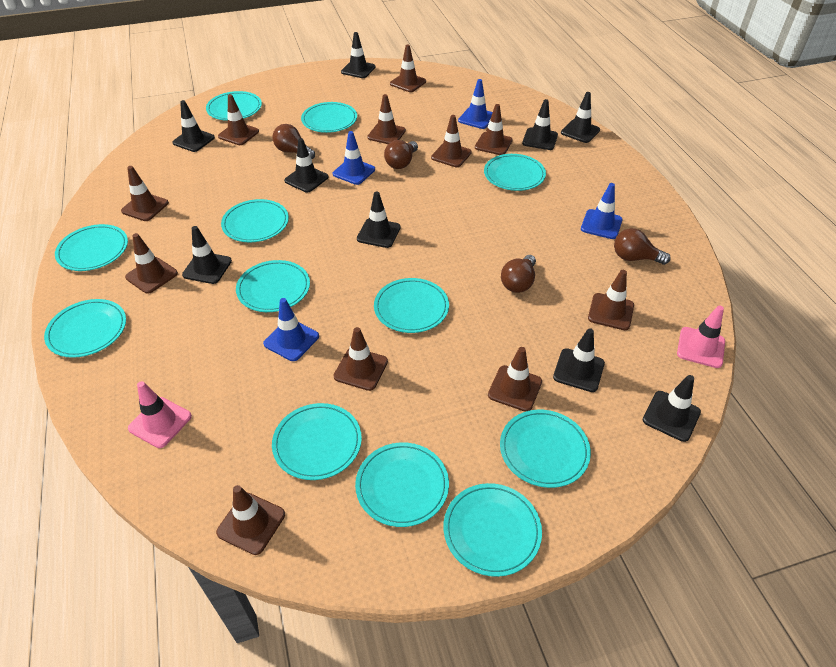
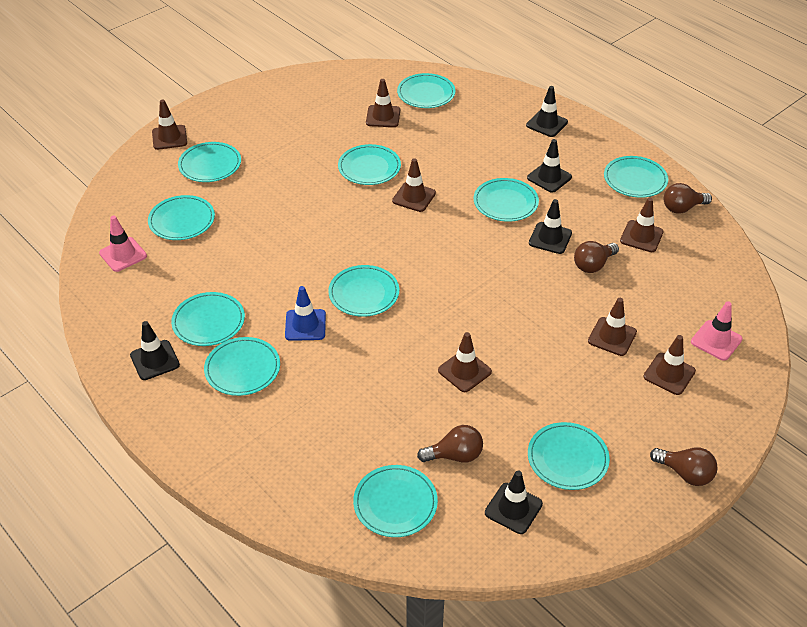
black traffic cone: 9 -> 5
blue traffic cone: 4 -> 1
brown traffic cone: 11 -> 7
turquoise plate: 12 -> 11

